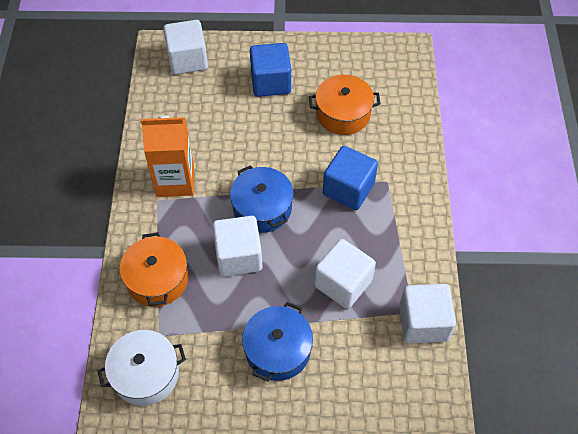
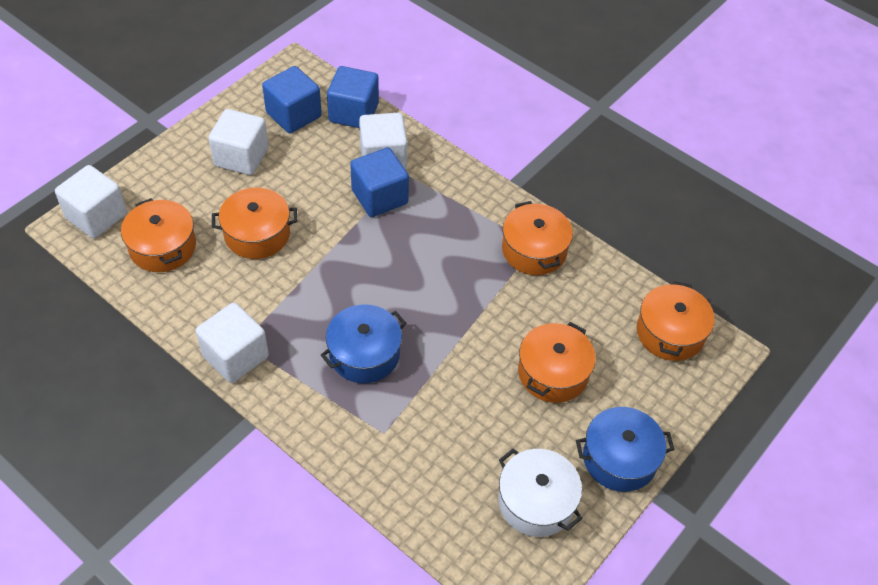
blue cube: 2 -> 3
orange carton: 1 -> 0
orange pot: 2 -> 5

